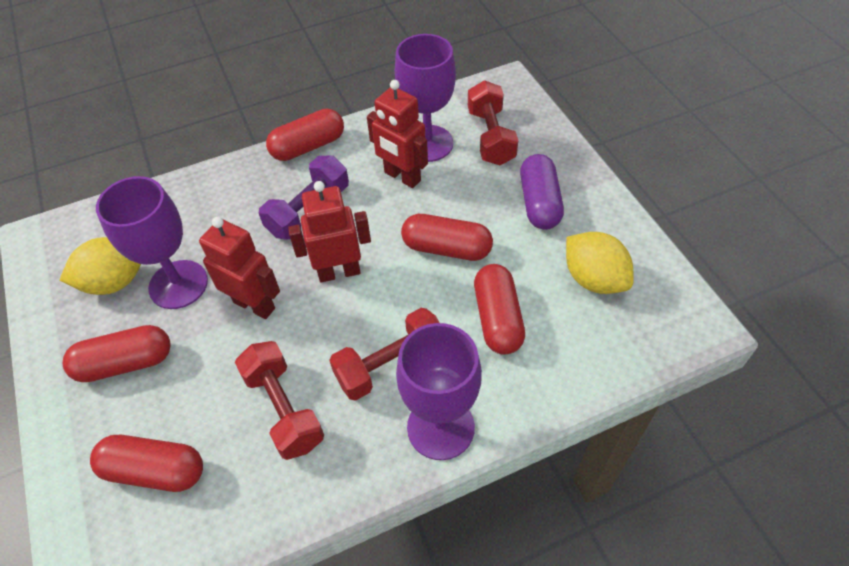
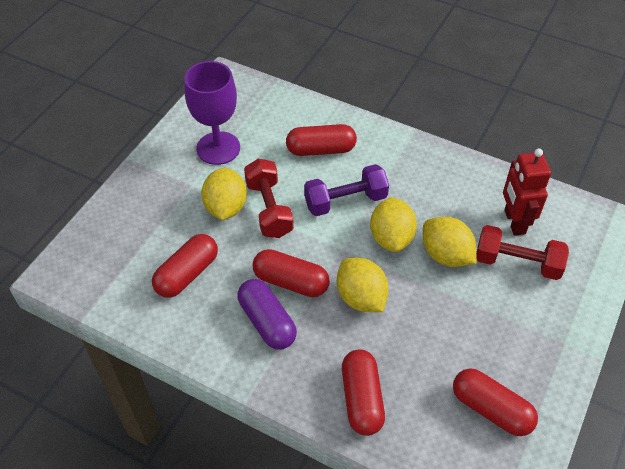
purple goblet: 3 -> 1
red dumbbell: 3 -> 2
red robot: 3 -> 1
yellow lemon: 2 -> 4

